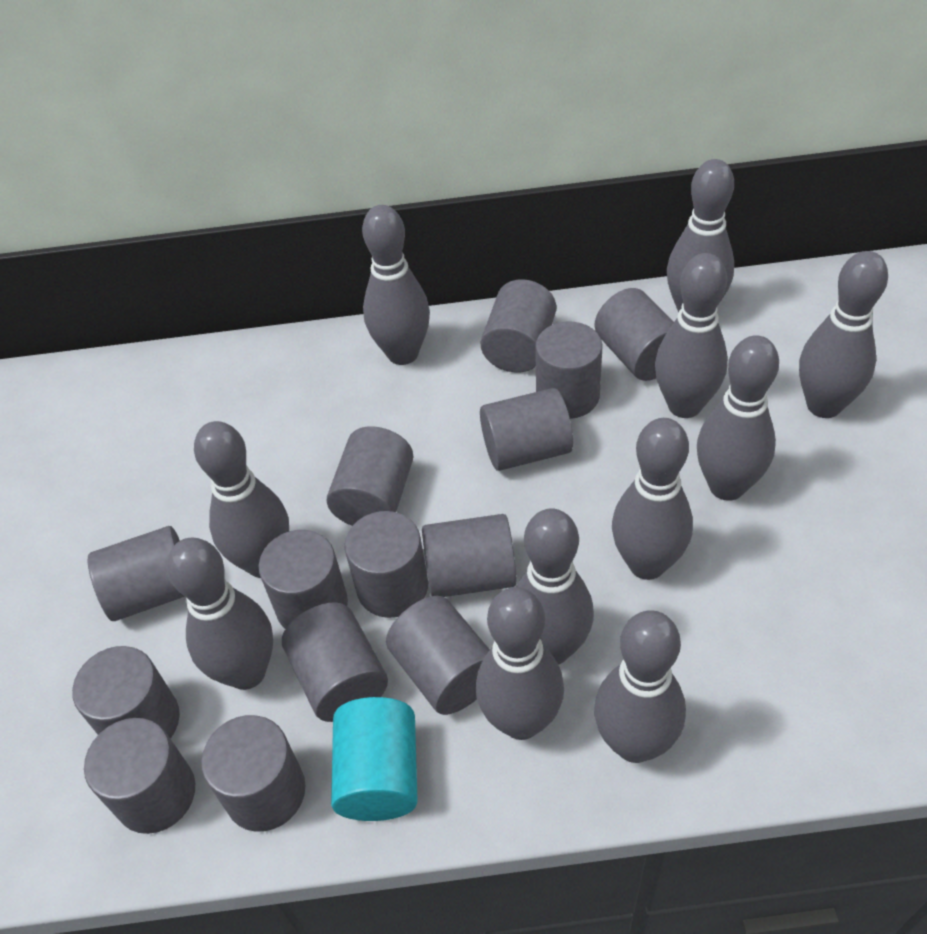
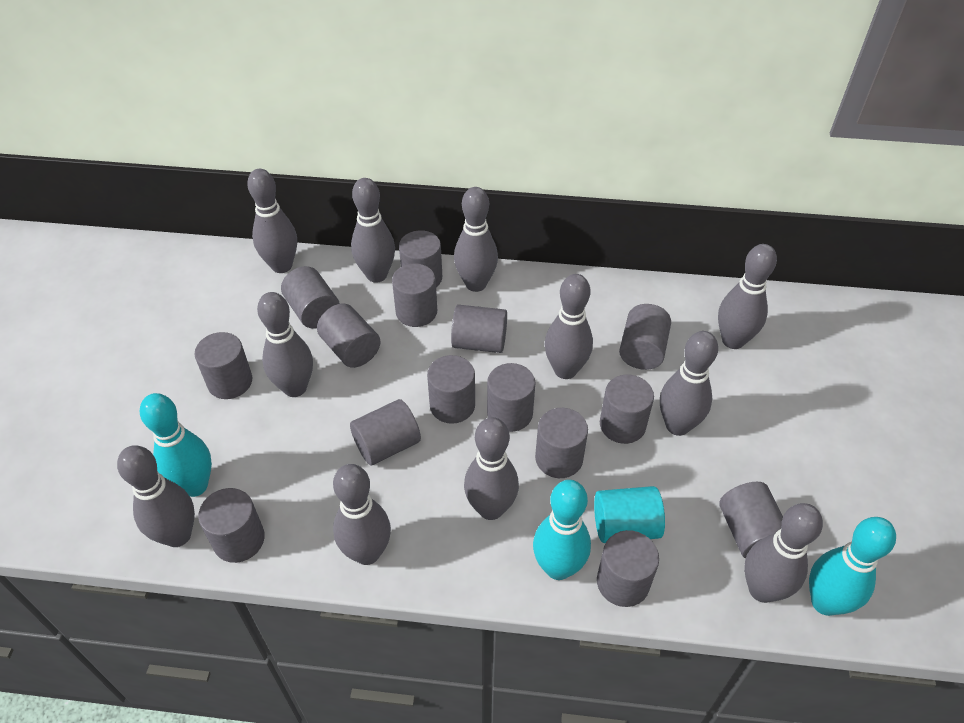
grey cylinder: 14 -> 15
turquoise bowling pin: 0 -> 3

